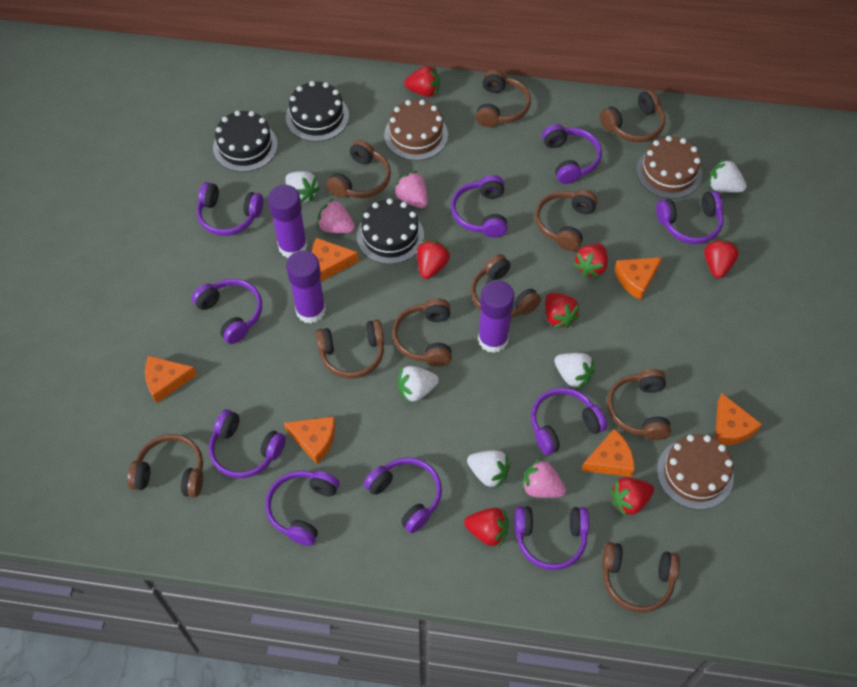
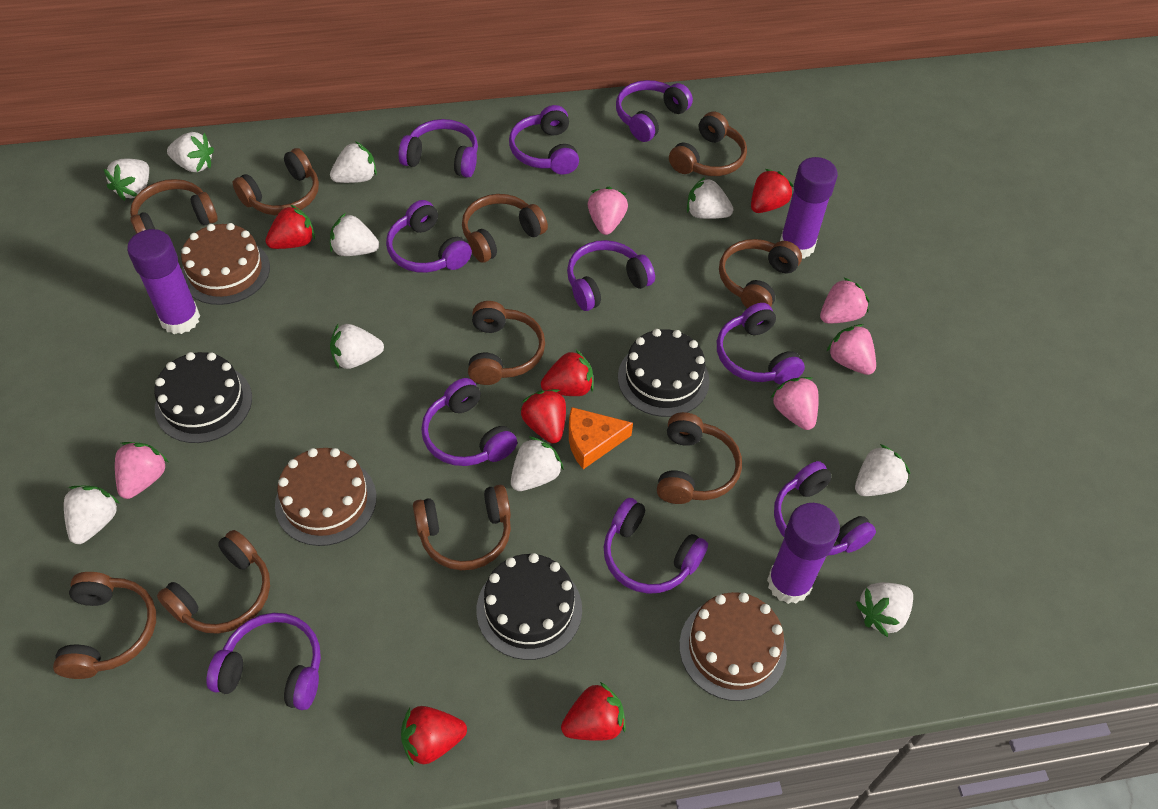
orange cheese: 6 -> 1
pink strawberry: 3 -> 5
red strawberry: 7 -> 6
white strawberry: 5 -> 10

